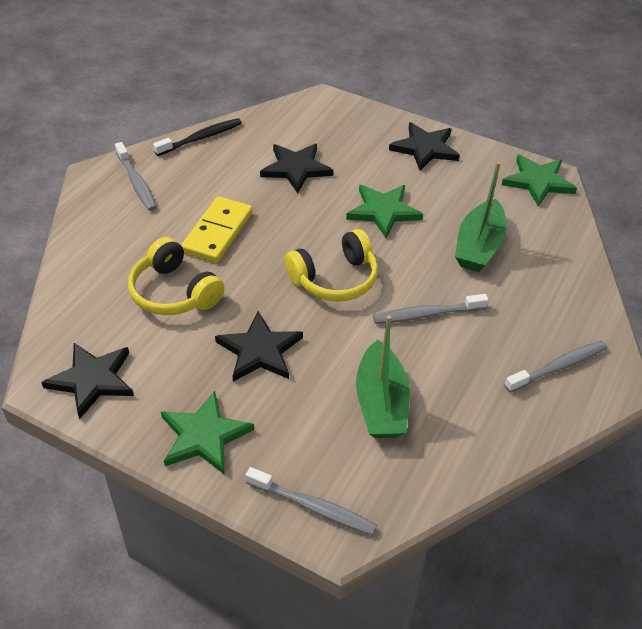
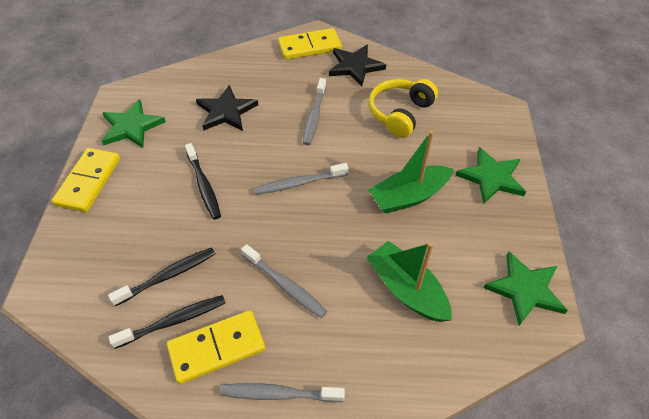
black star: 4 -> 2
black toothbrush: 1 -> 3
yellow domino: 1 -> 3
yellow headphones: 2 -> 1

